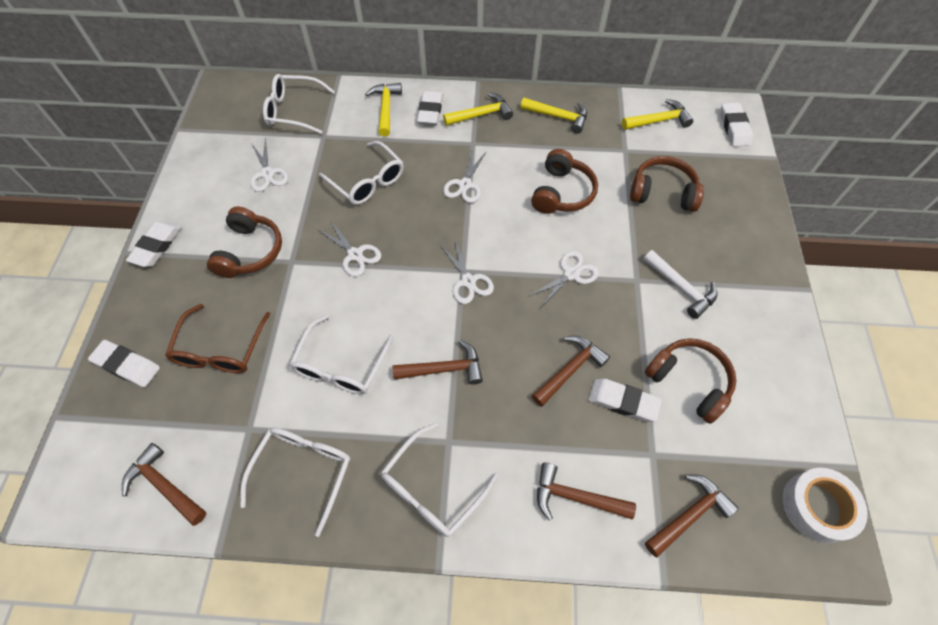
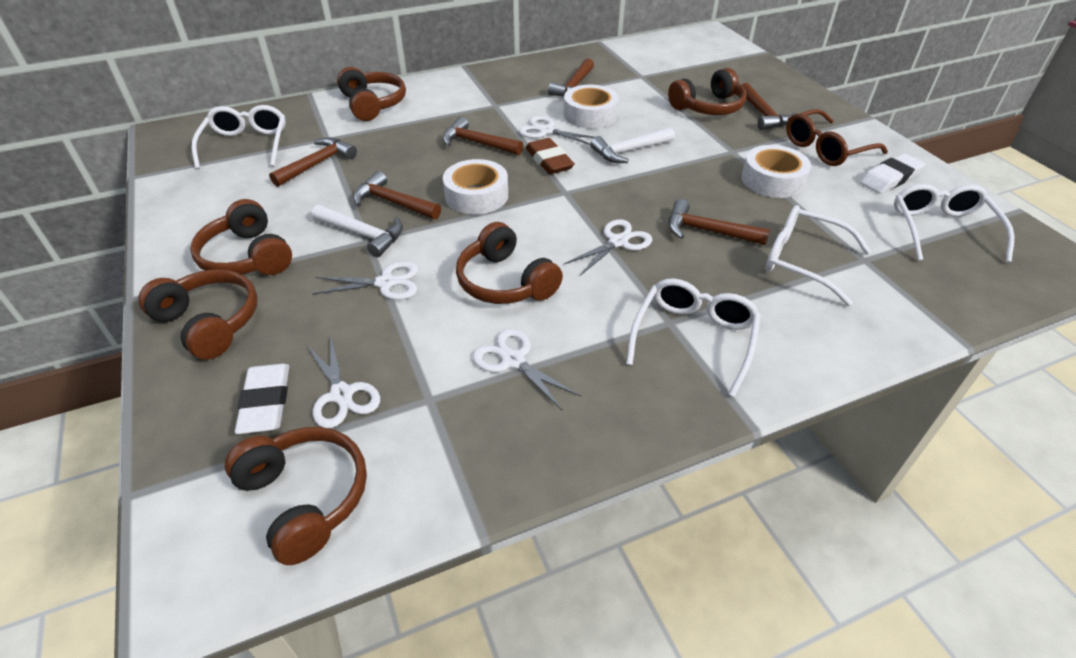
brown eraser: 0 -> 1
brown hammer: 5 -> 6
brown headphones: 4 -> 6
white eraser: 5 -> 2
white glasses: 5 -> 4
white hammer: 1 -> 2
white tape: 1 -> 3
yellow hammer: 4 -> 0

